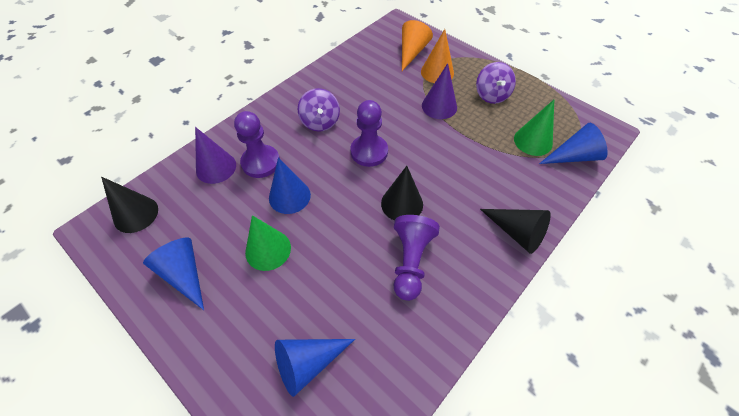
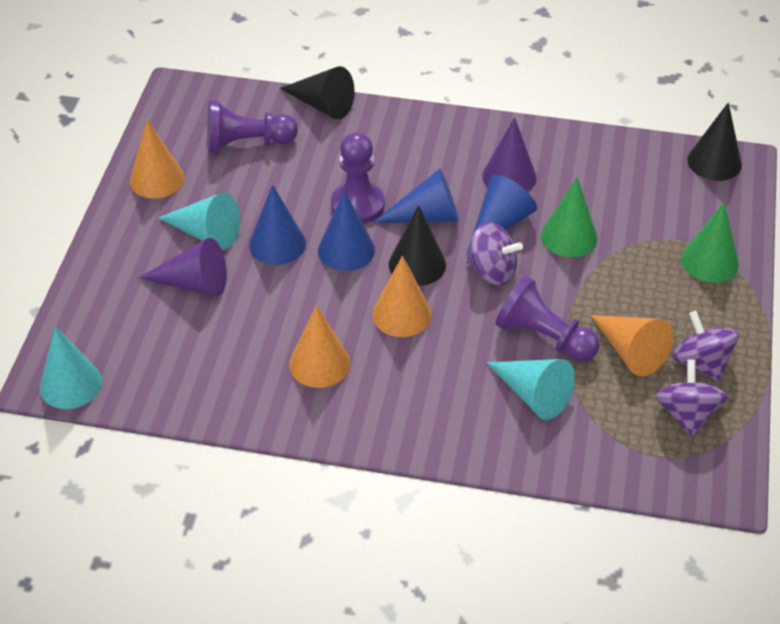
orange cone: 2 -> 4
purple spinning top: 2 -> 3
turquoise cone: 0 -> 3

